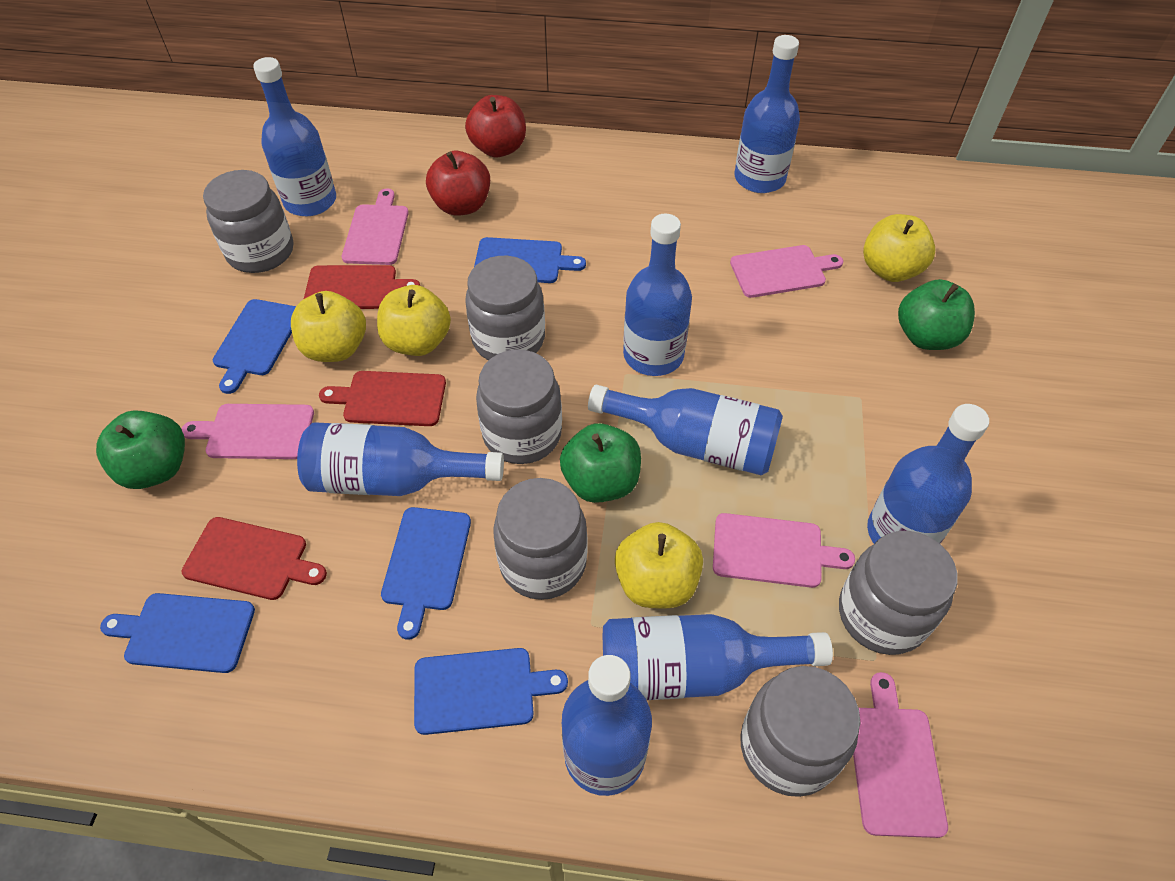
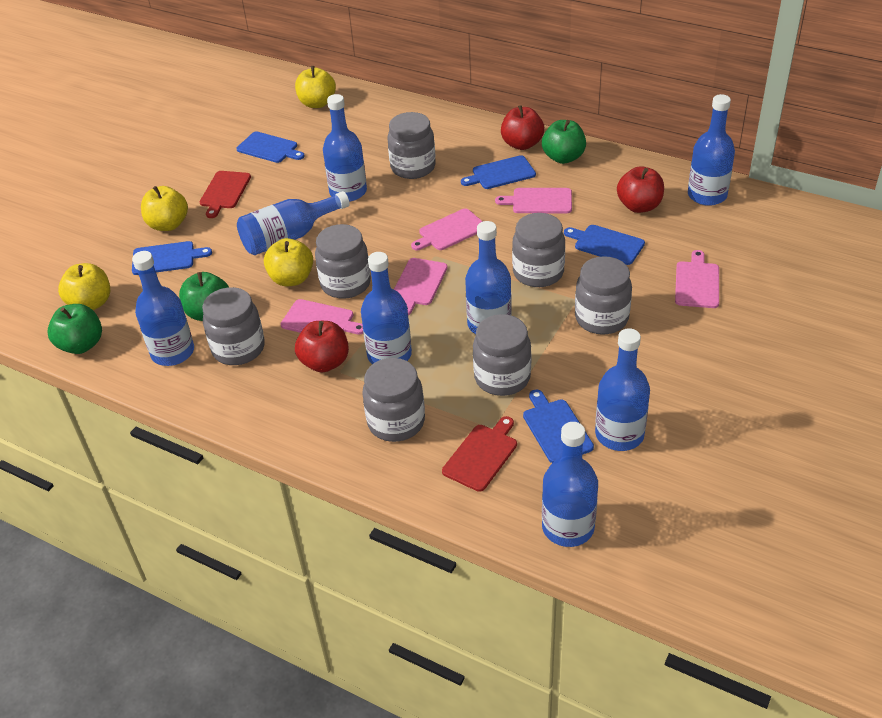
grey jar: 6 -> 7
red apple: 2 -> 3
red cutting board: 3 -> 2

